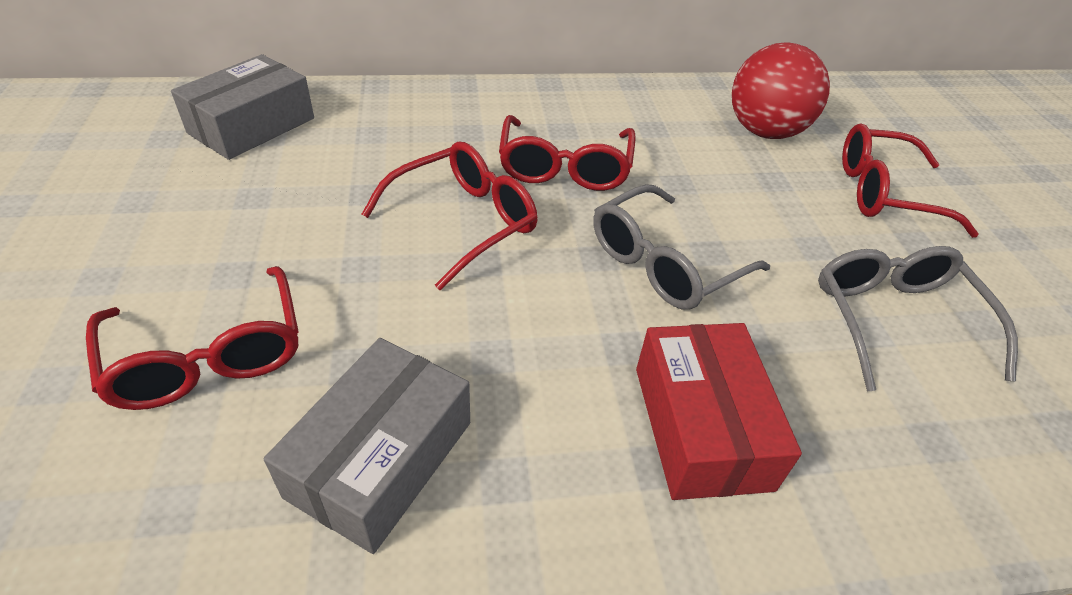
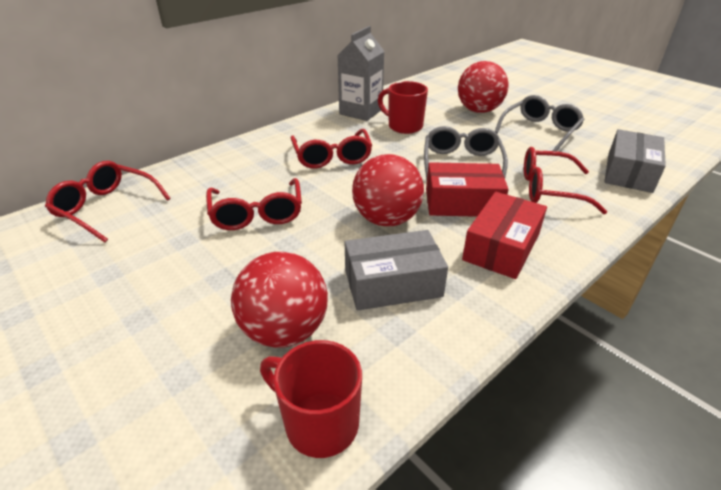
grey carton: 0 -> 1
red ball: 1 -> 3
red box: 1 -> 2
red mug: 0 -> 2

